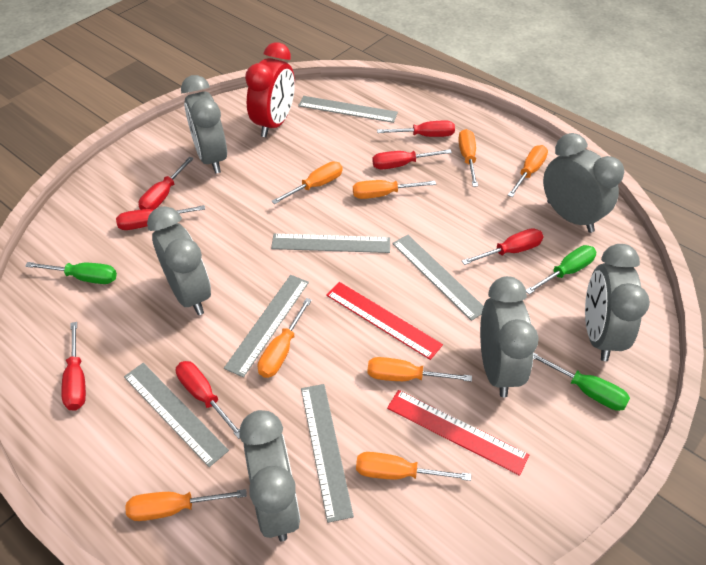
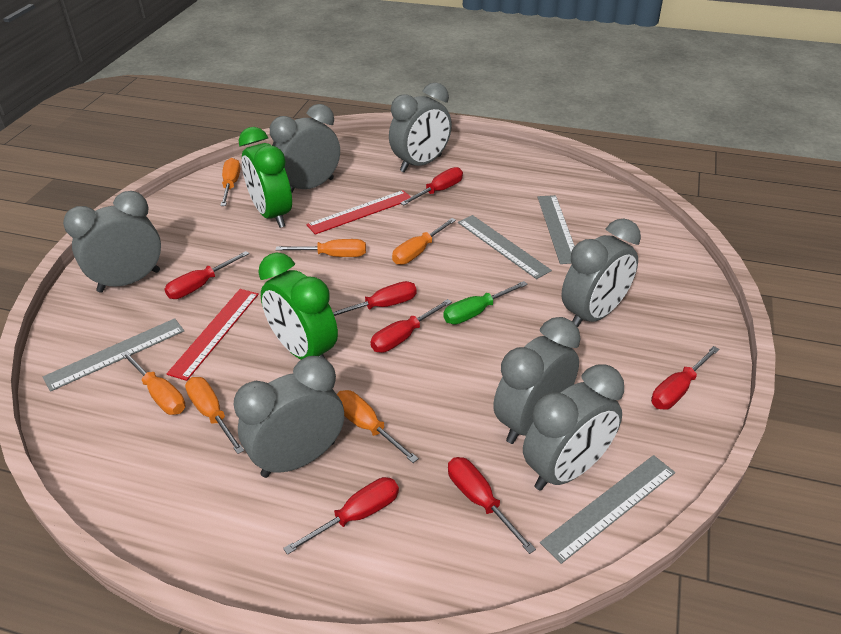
green clock: 0 -> 2
green screwdriver: 3 -> 1
grey clock: 6 -> 7
grey ruler: 6 -> 4
orange screwdriver: 8 -> 6
red clock: 1 -> 0

